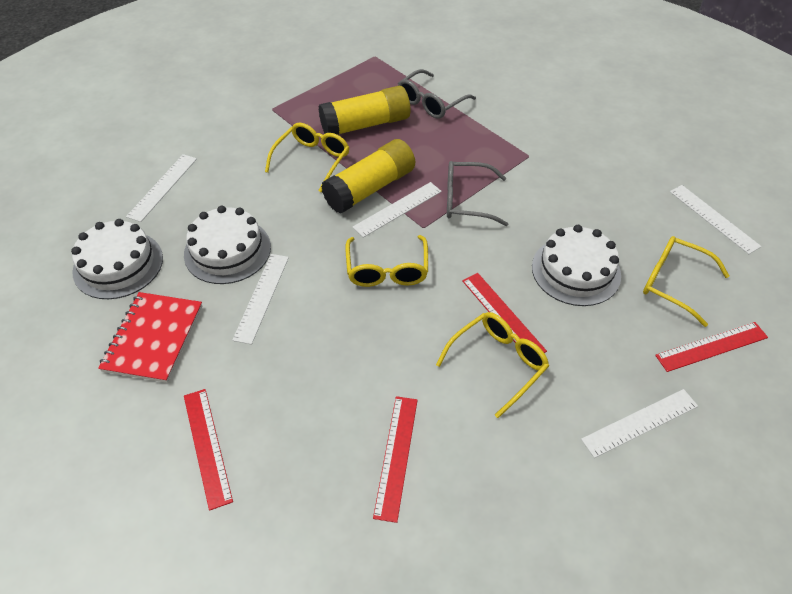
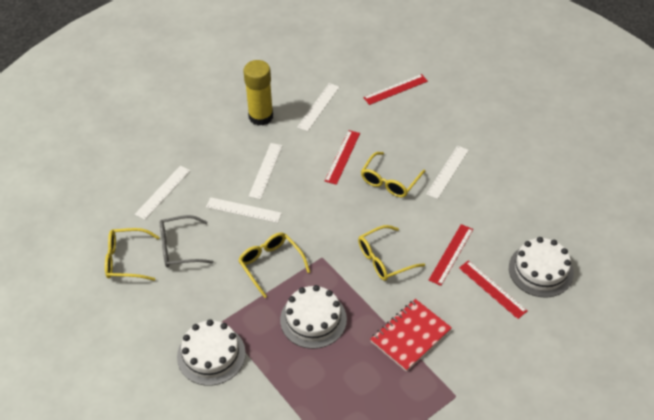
grey glasses: 2 -> 1
yellow glue stick: 2 -> 1

